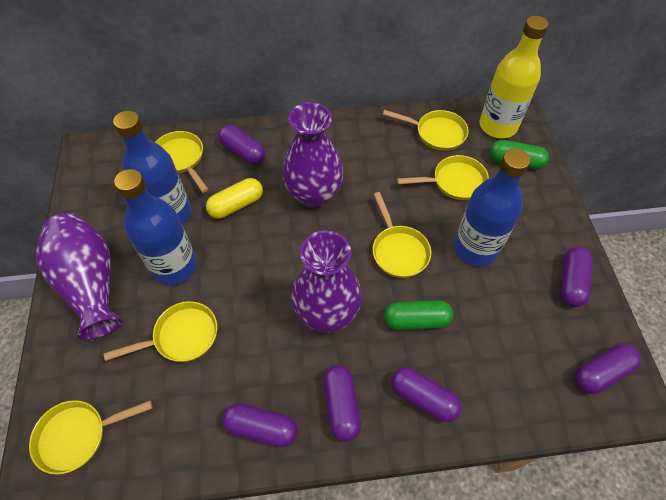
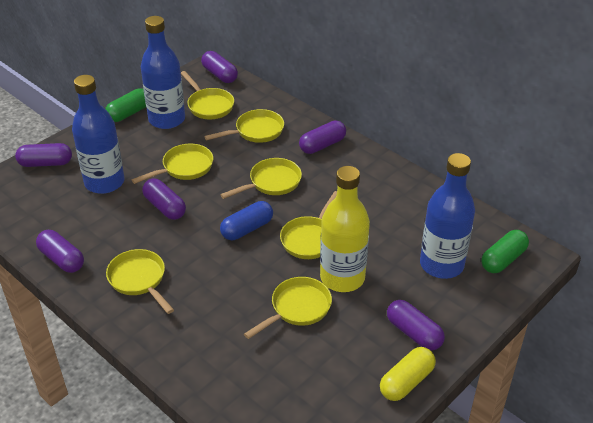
blue capsule: 0 -> 1
purple vase: 3 -> 0
yellow pan: 6 -> 7

